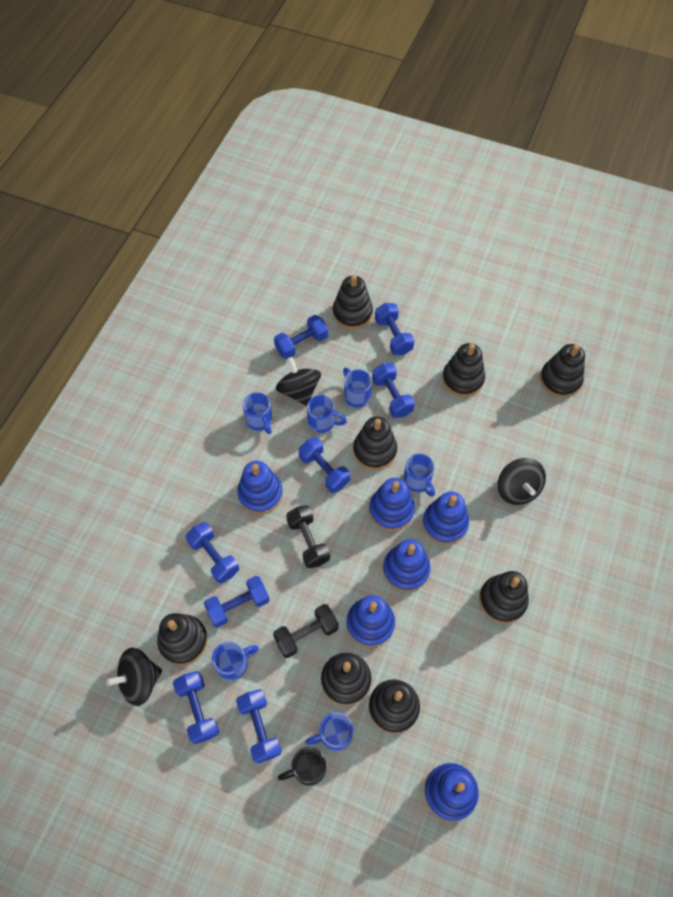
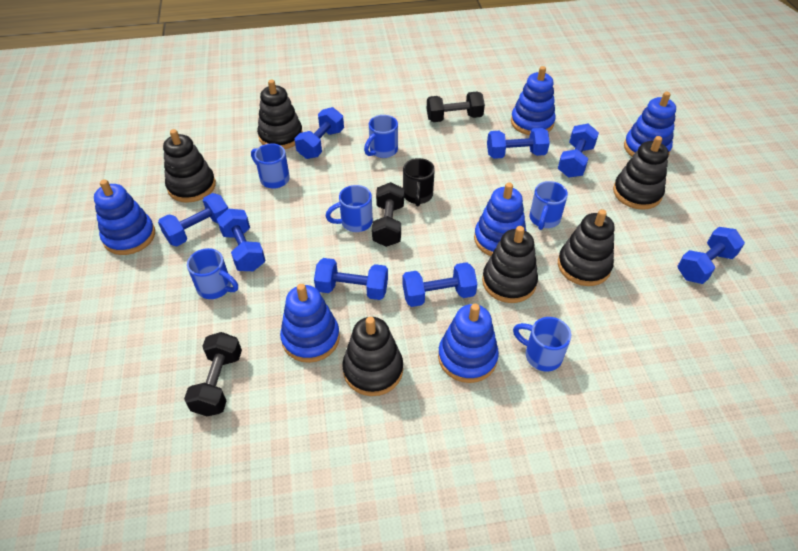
black dumbbell: 2 -> 3
black spinning top: 3 -> 0
black stacking toy: 8 -> 6

